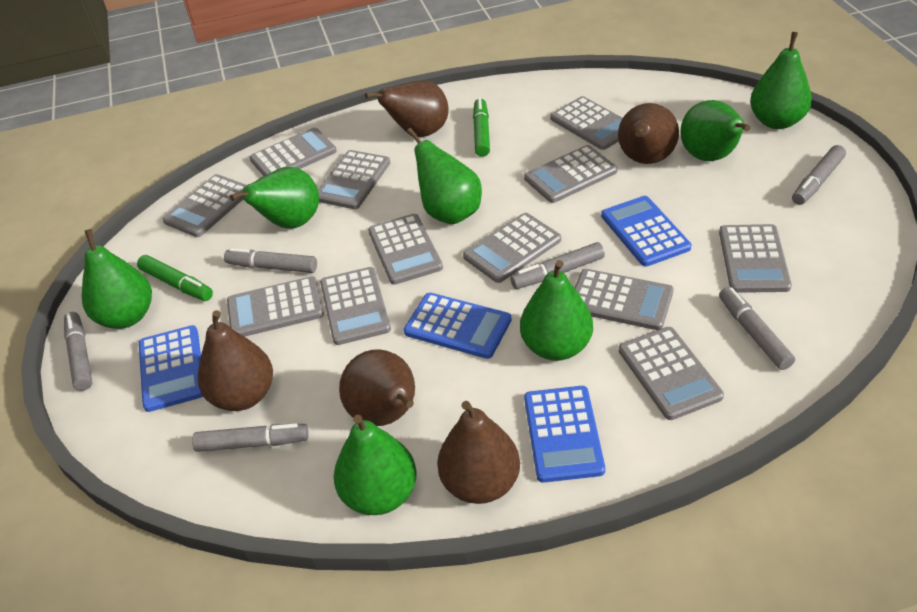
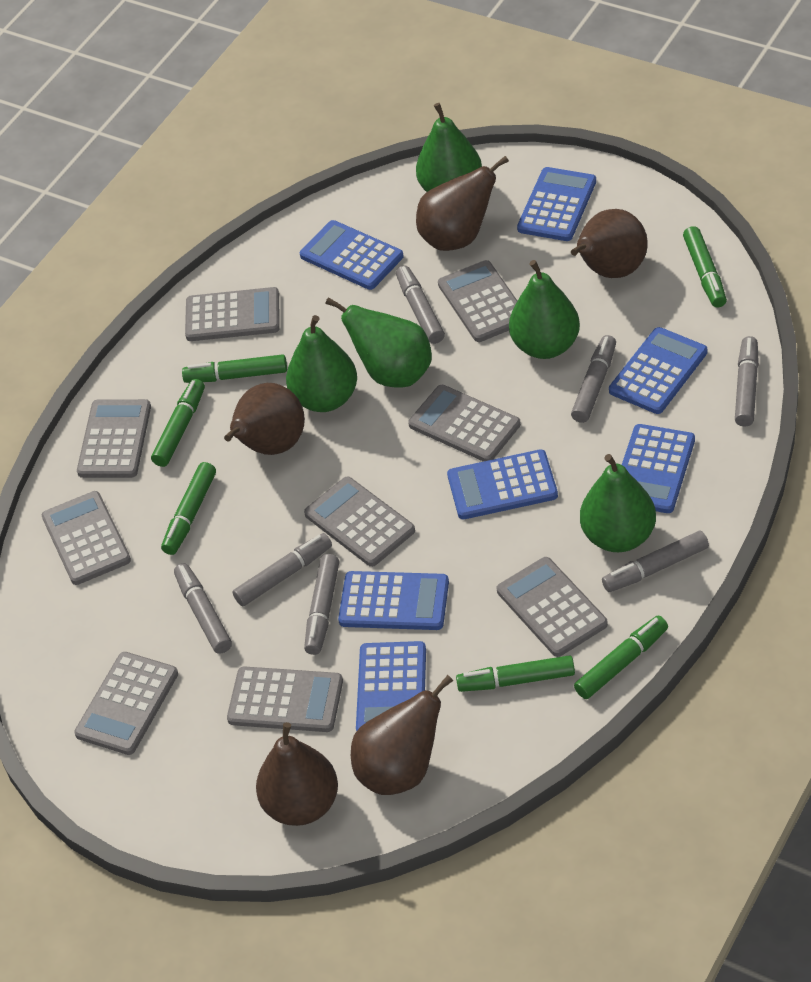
blue calculator: 4 -> 7
green marker: 2 -> 6
green pear: 7 -> 5
grey calculator: 12 -> 9
grey marker: 6 -> 7

